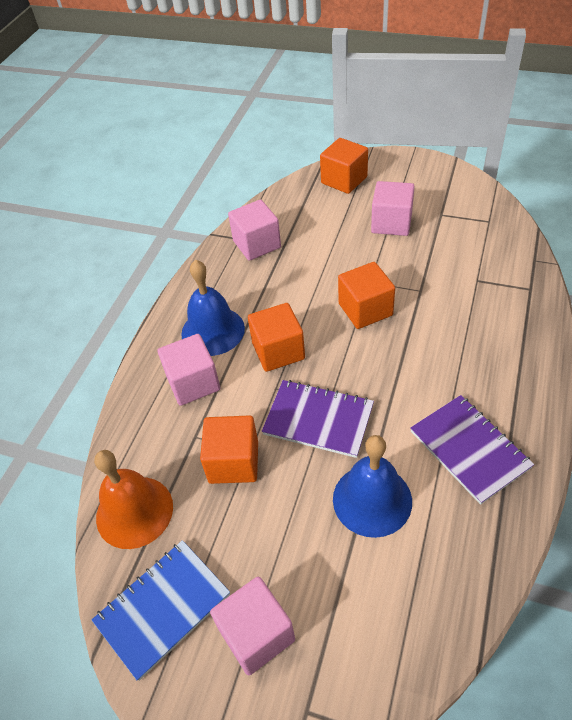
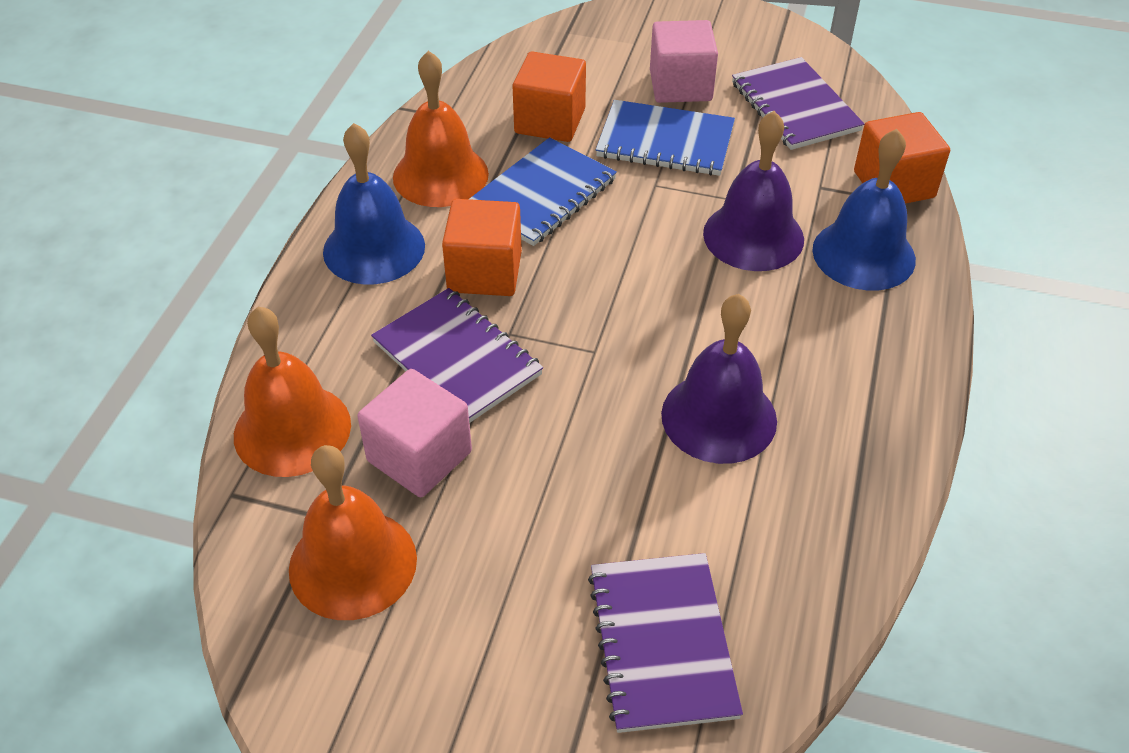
blue notebook: 1 -> 2
orange bell: 1 -> 3
orange cube: 4 -> 3
pink cube: 4 -> 2
purple bell: 0 -> 2
purple notebook: 2 -> 3

